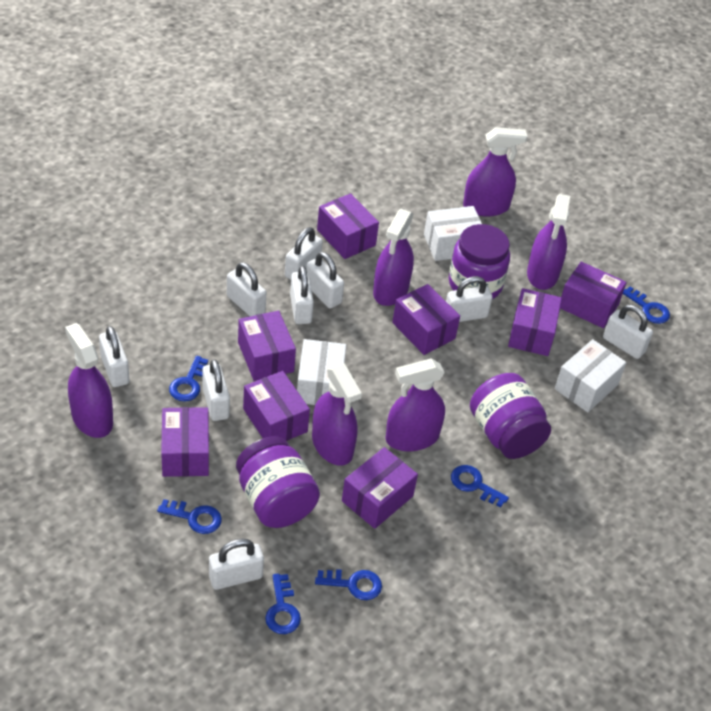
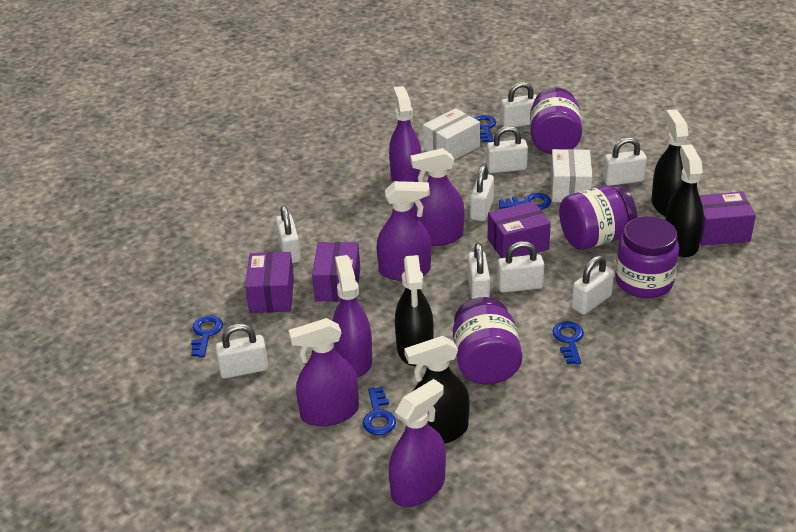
black spray bottle: 0 -> 4
blue key: 6 -> 5
purple box: 8 -> 4
purple jar: 3 -> 4
white box: 3 -> 2

